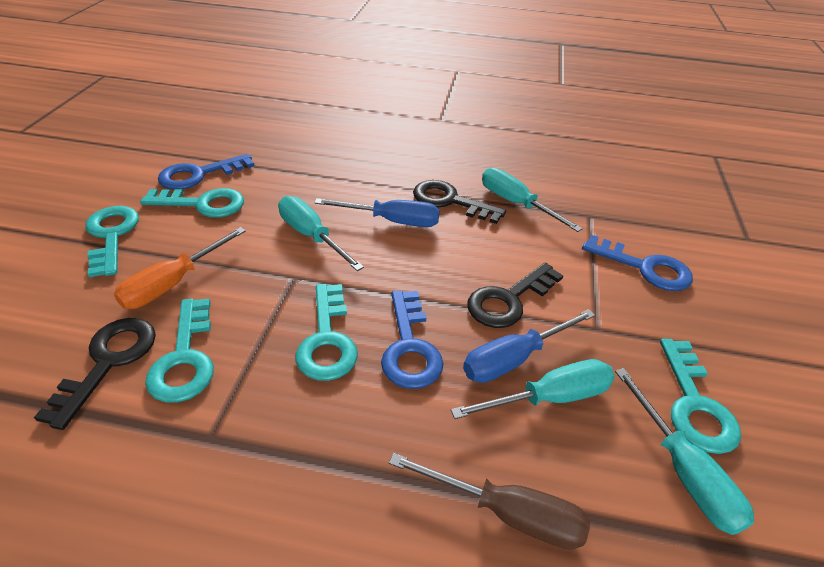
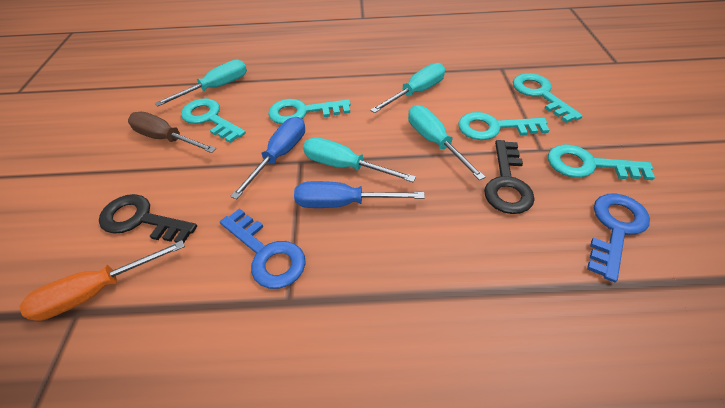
black key: 3 -> 2
blue key: 3 -> 2

